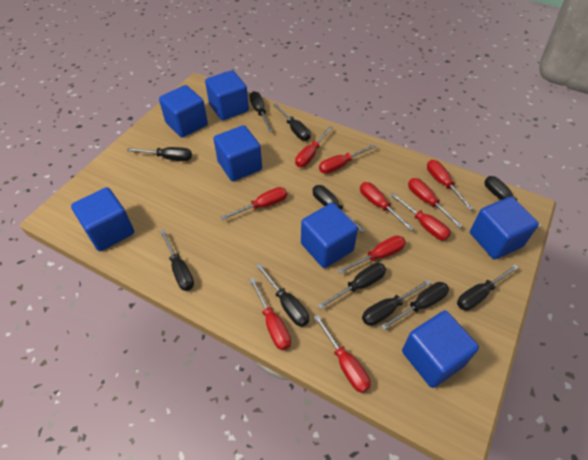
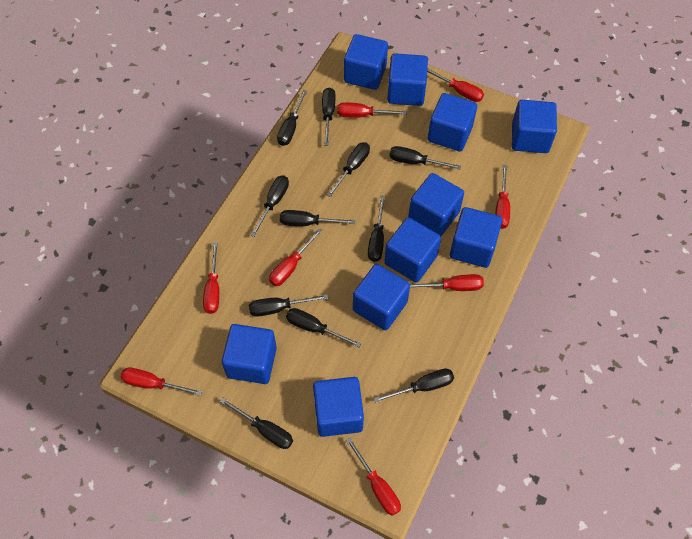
blue cube: 7 -> 10
red screwdriver: 10 -> 8

